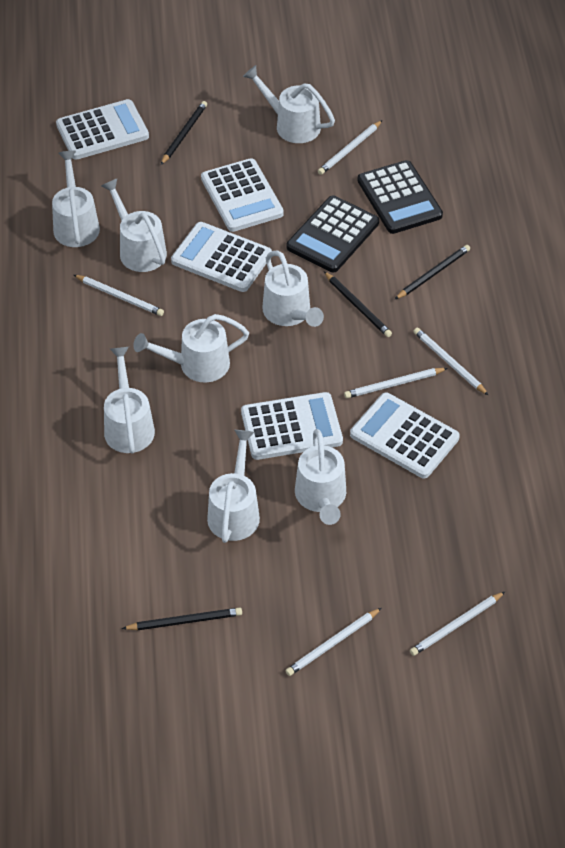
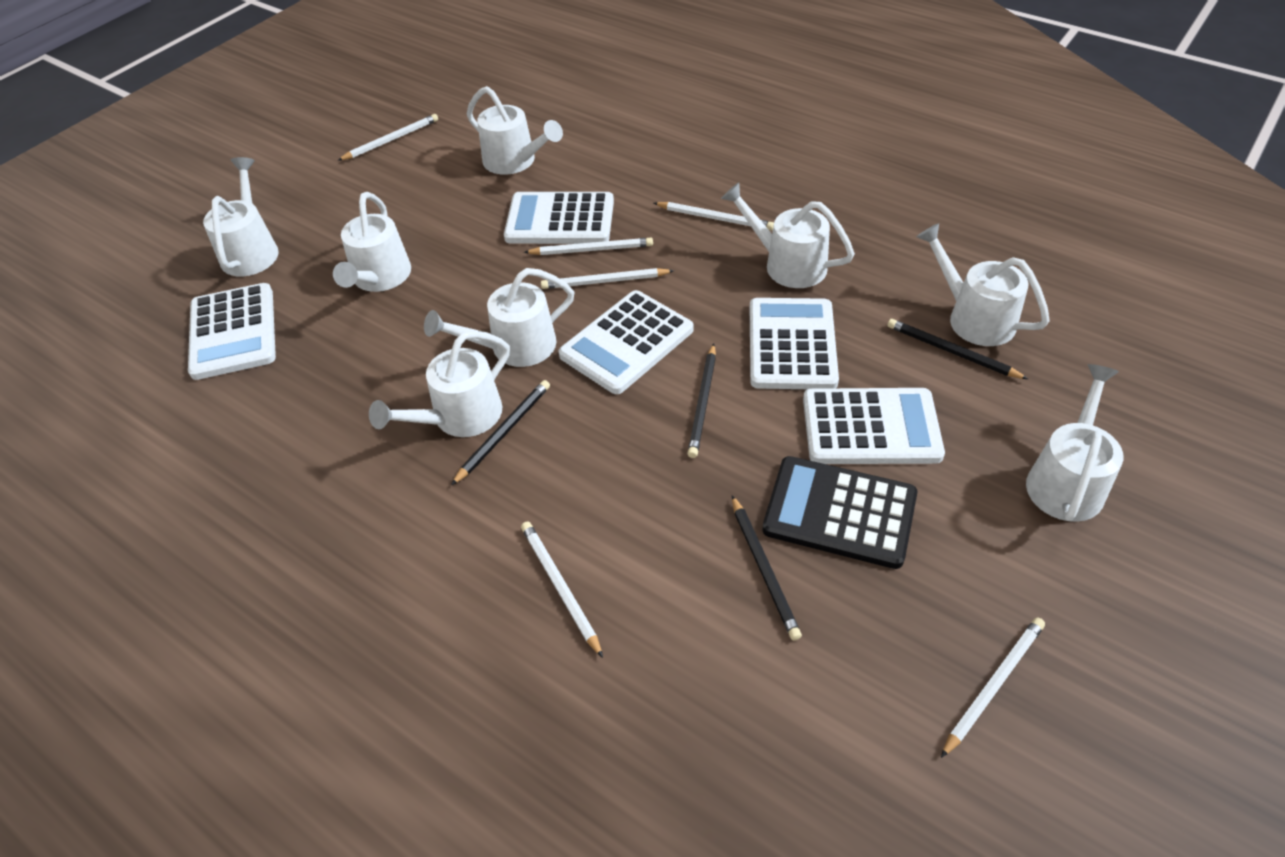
black calculator: 2 -> 1

